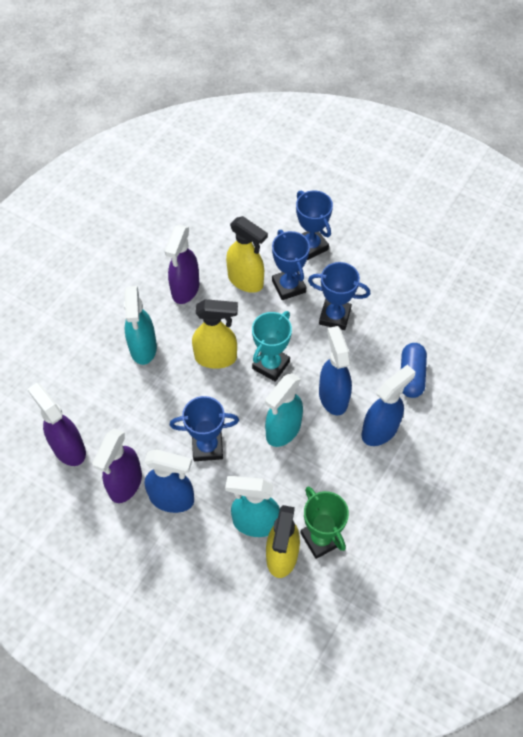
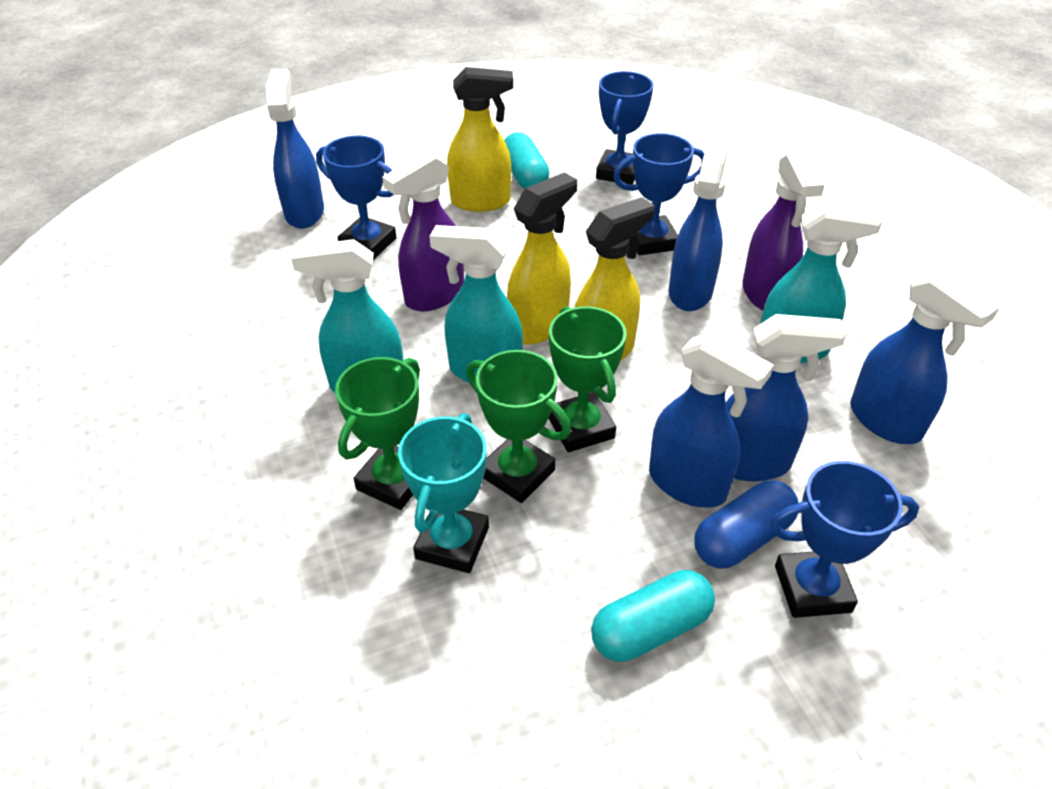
blue spray bottle: 3 -> 5
green trophy: 1 -> 3
purple spray bottle: 3 -> 2
turquoise capsule: 0 -> 2

